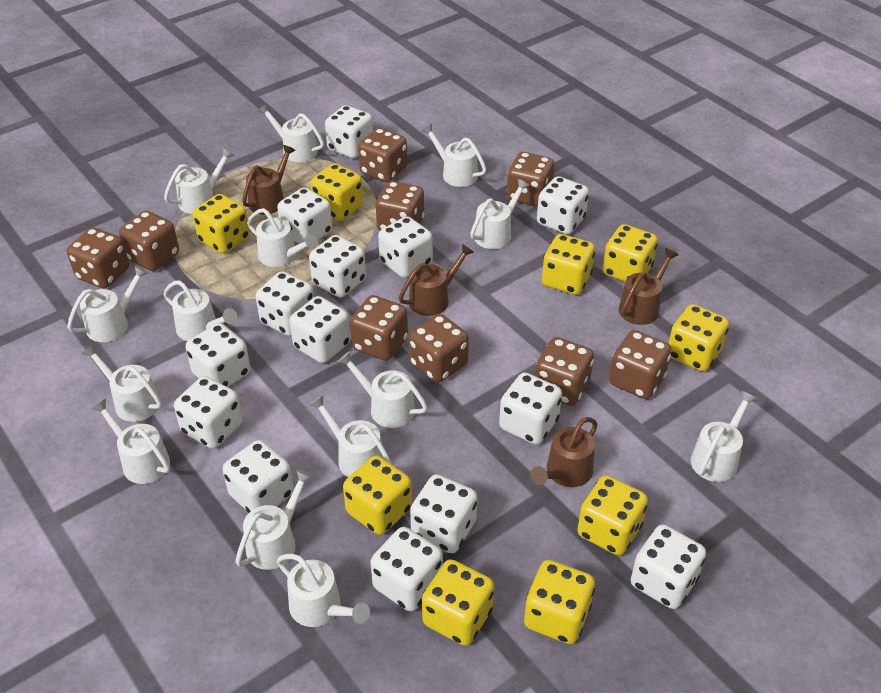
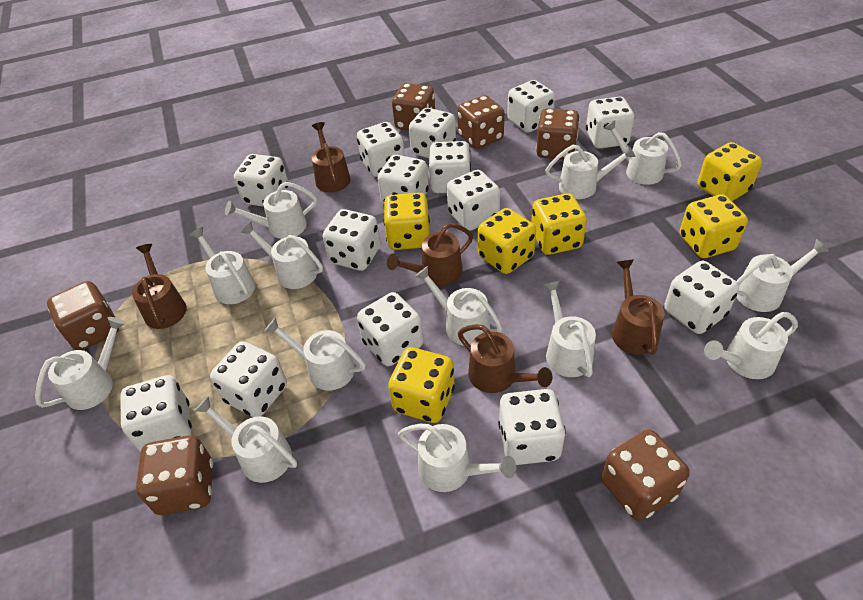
brown dice: 9 -> 6
brown watering can: 4 -> 5
white watering can: 14 -> 13
yellow dice: 9 -> 6

